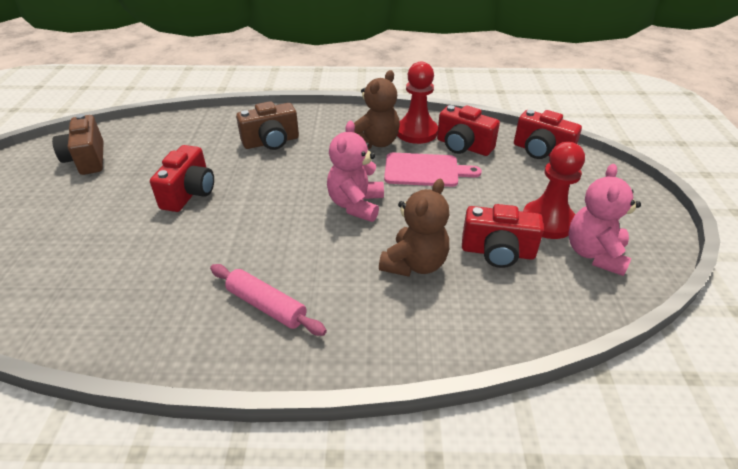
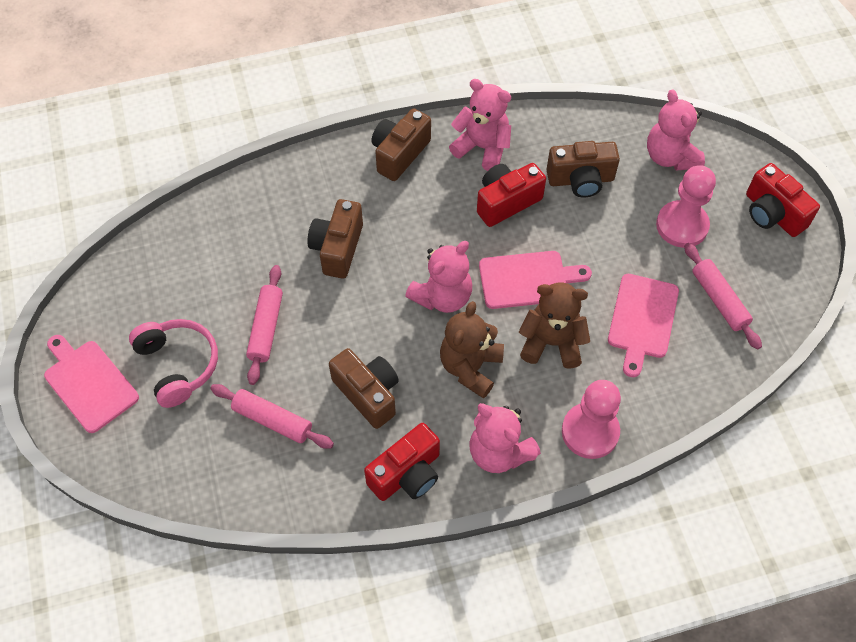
brown camera: 2 -> 4
pink cutting board: 1 -> 3
pink headphones: 0 -> 1
pink pawn: 0 -> 2
pink rolling pin: 1 -> 3
pink teddy bear: 2 -> 4
red camera: 4 -> 3
red pawn: 2 -> 0

